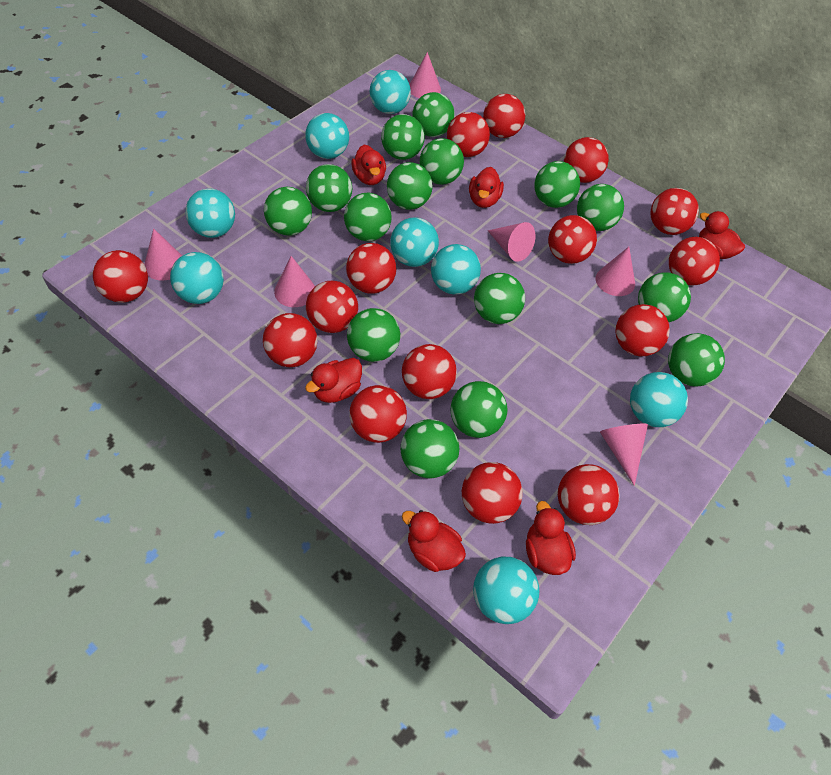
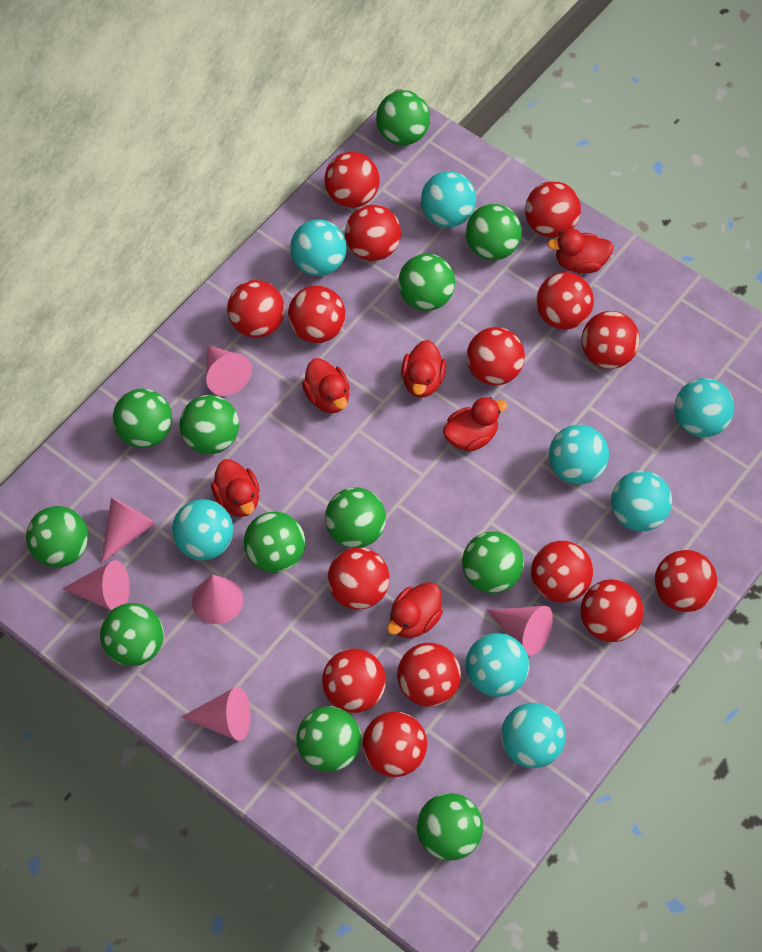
green ball: 15 -> 12

